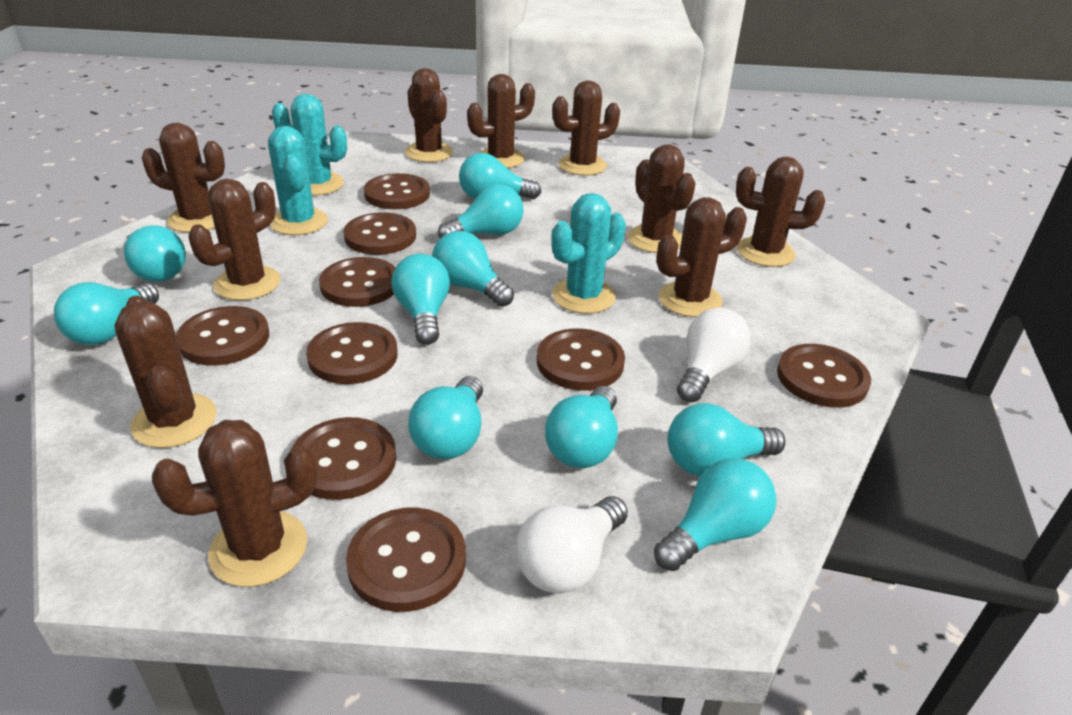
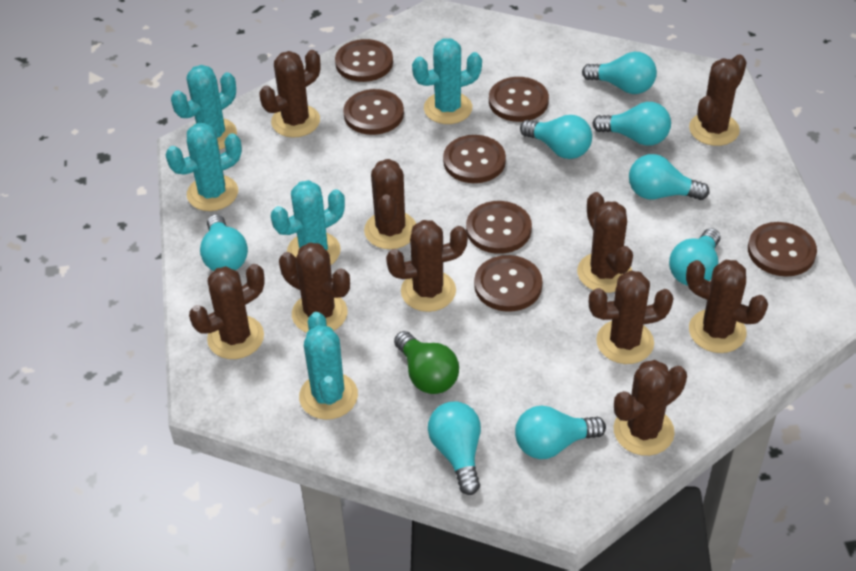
brown button: 9 -> 7
green light bulb: 0 -> 1
turquoise cactus: 3 -> 5
turquoise light bulb: 10 -> 8
white light bulb: 2 -> 0

